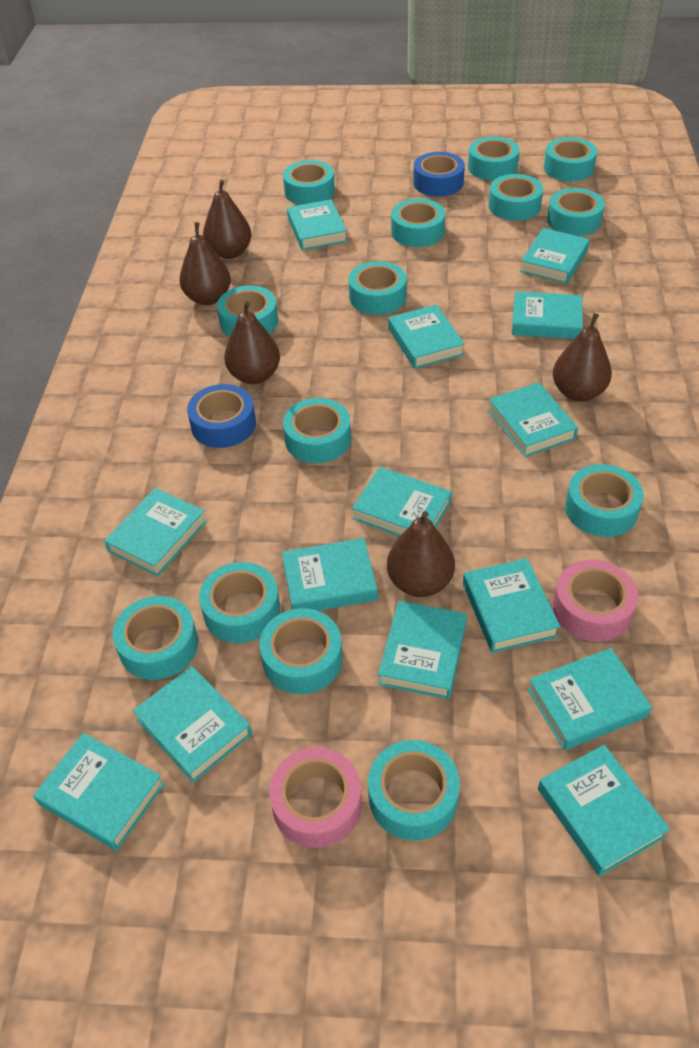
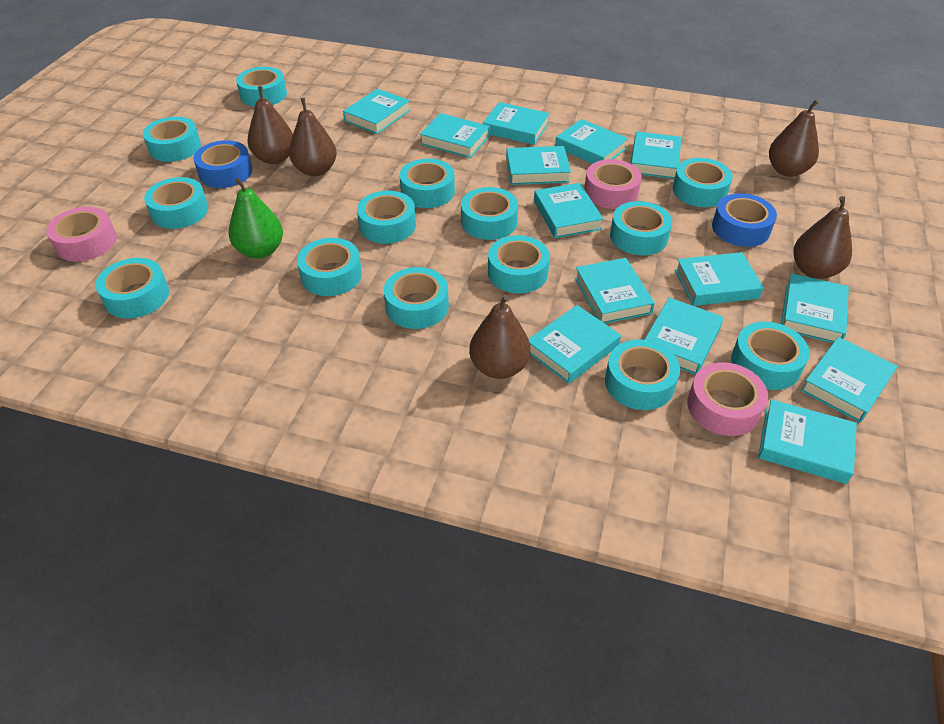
green pear: 0 -> 1
pink tape: 2 -> 3

